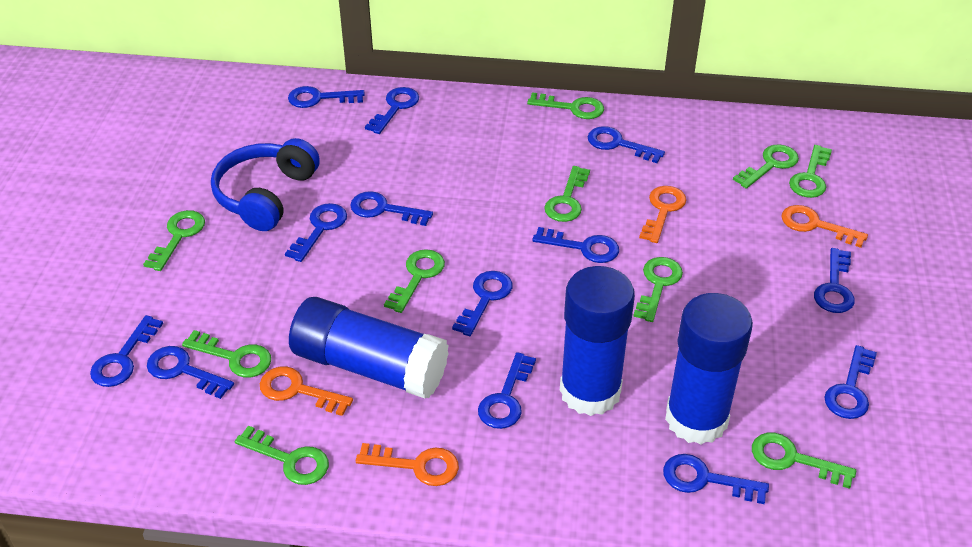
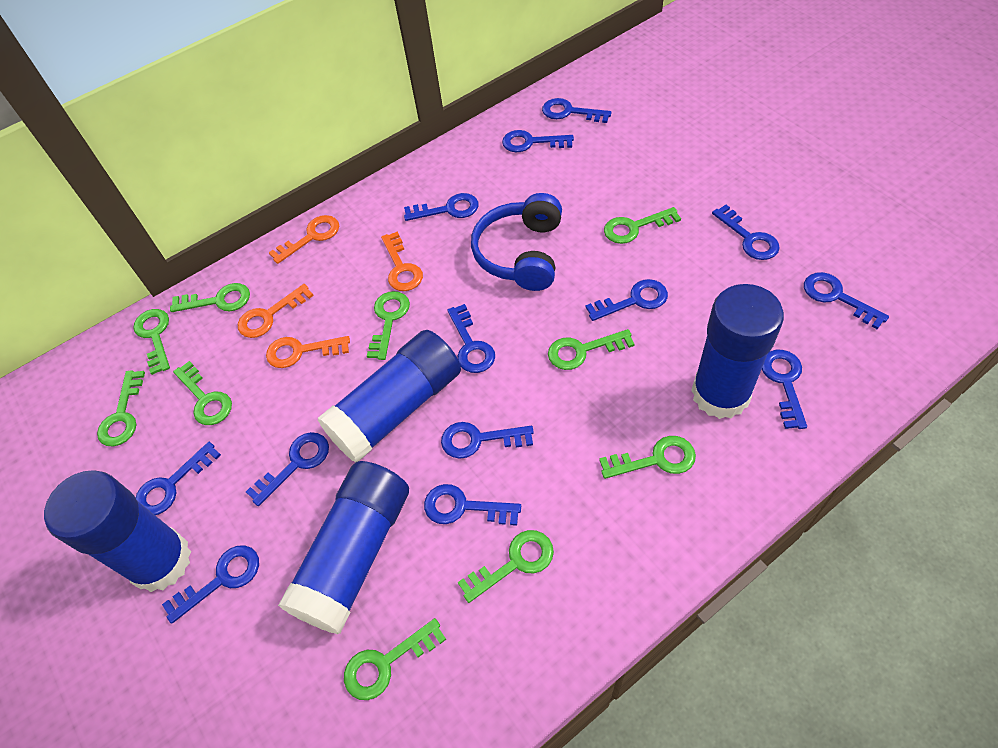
blue glue stick: 3 -> 4

